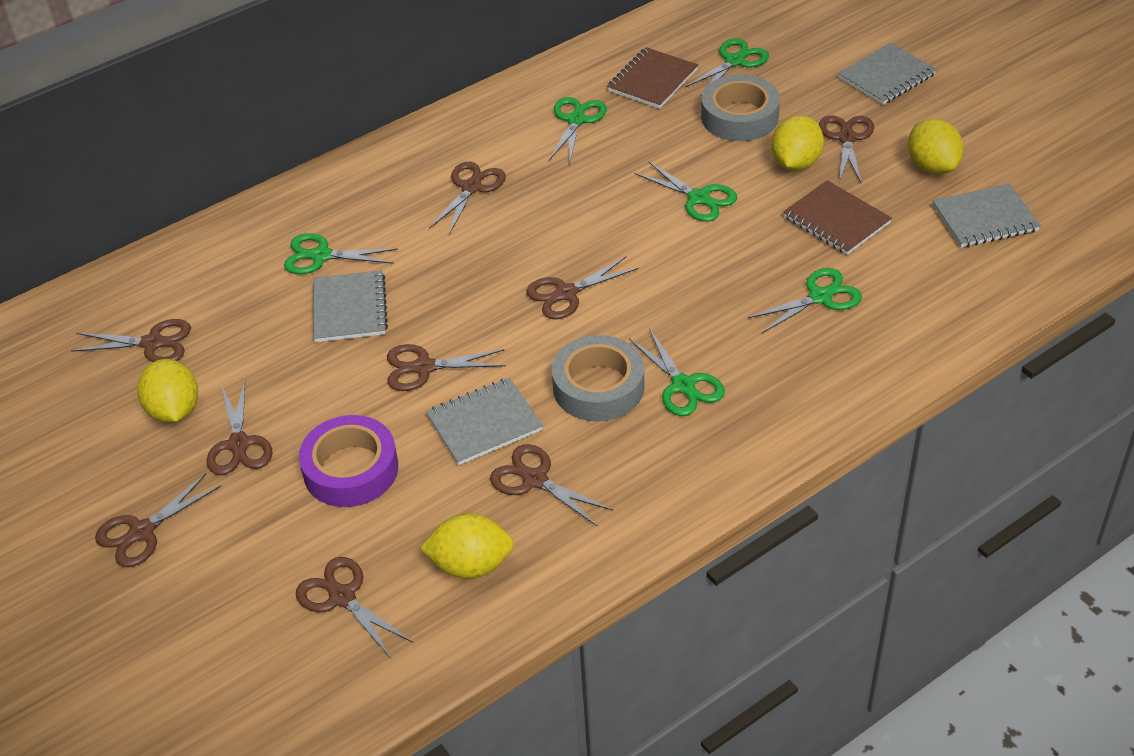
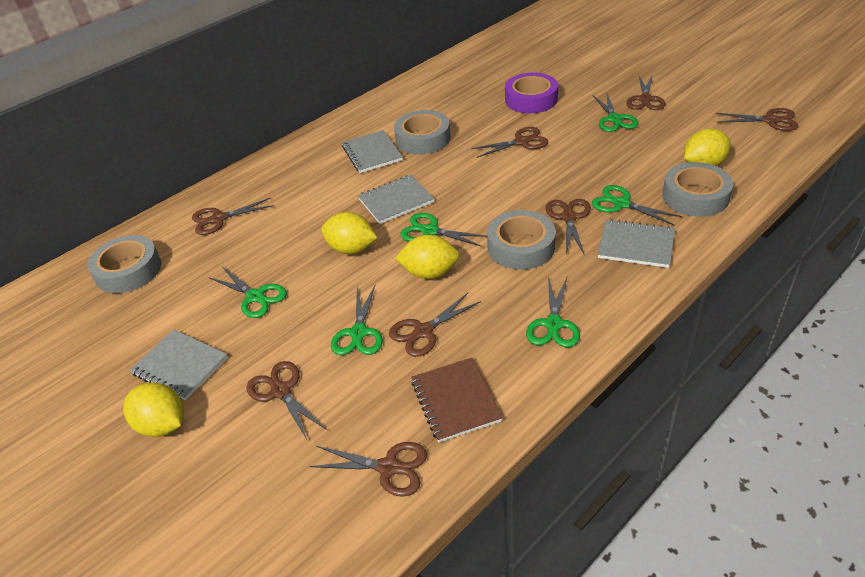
brown notebook: 2 -> 1
brown scissors: 9 -> 8
grey tape: 2 -> 4

